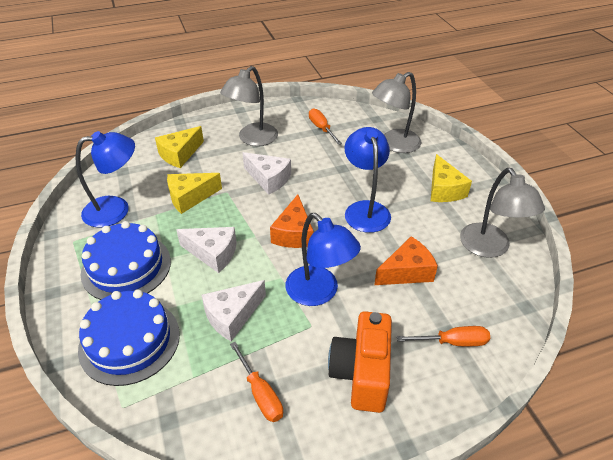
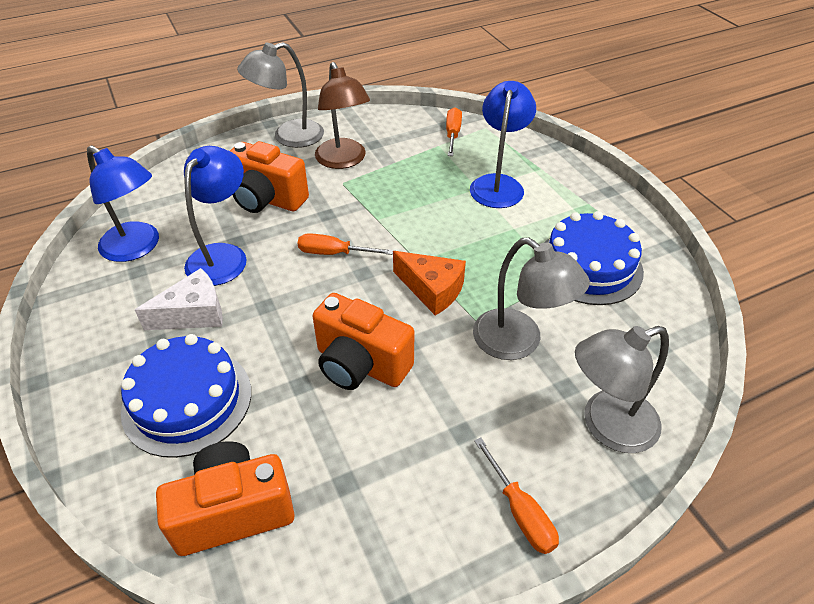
brown lamp: 0 -> 1
orange camera: 1 -> 3
orange cheese: 2 -> 1
white cheese: 3 -> 1
yellow cheese: 3 -> 0

